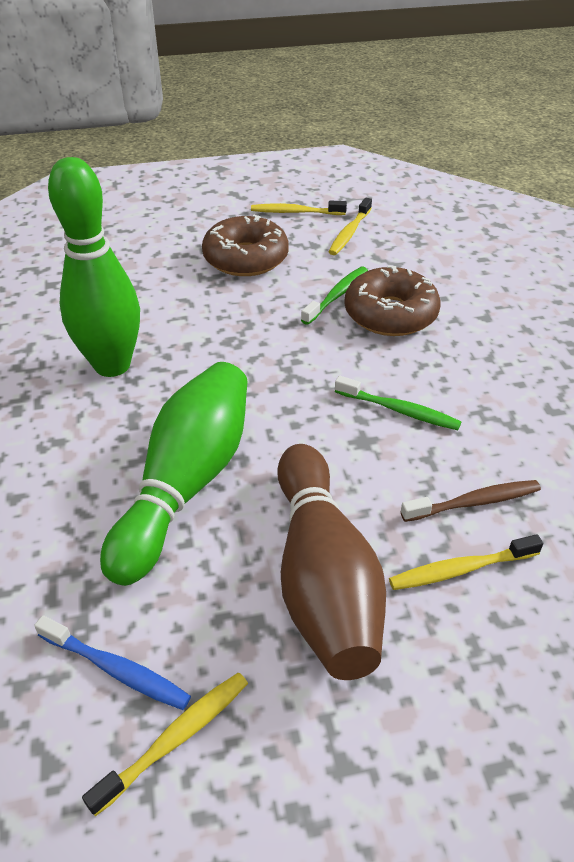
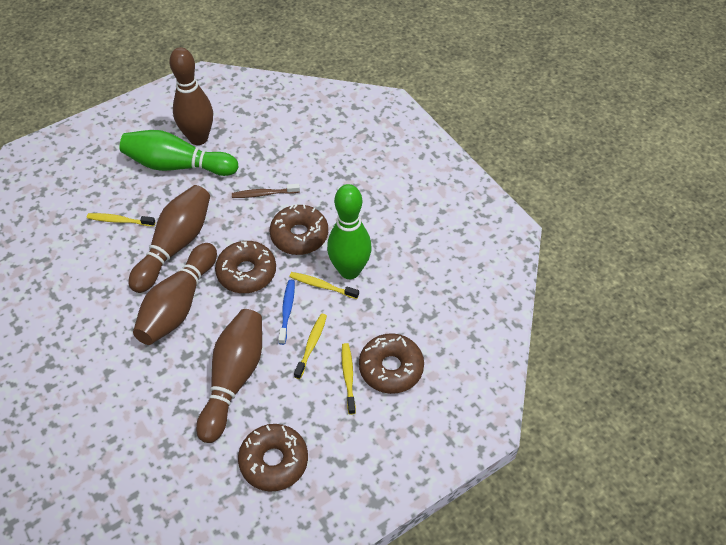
brown bowling pin: 1 -> 4
brown donut: 2 -> 4
green toothbrush: 2 -> 0

